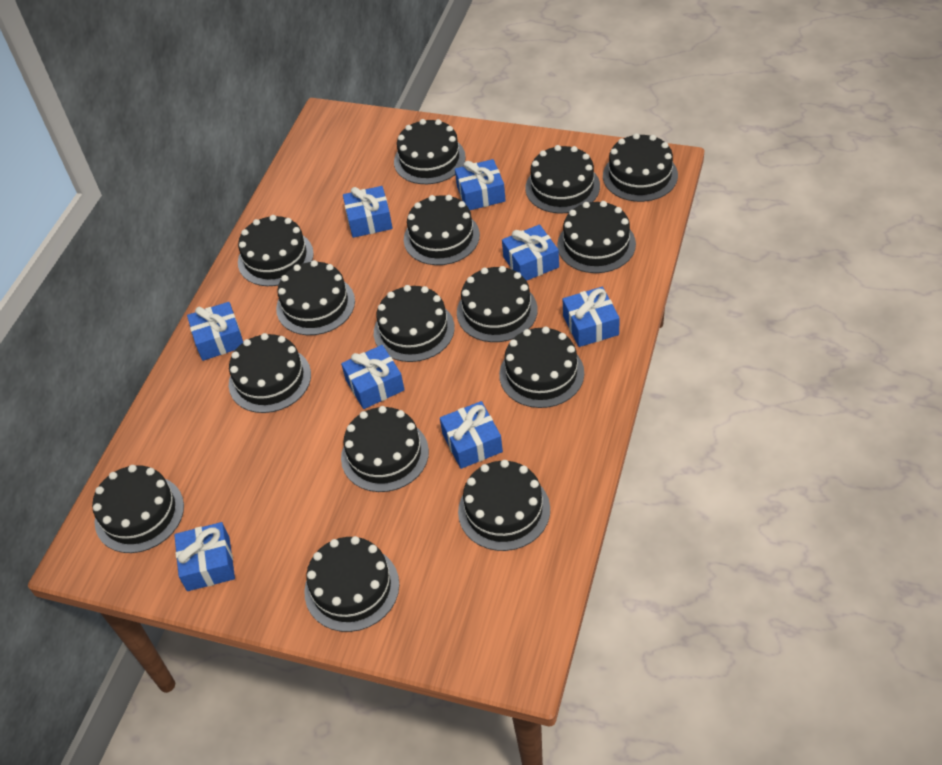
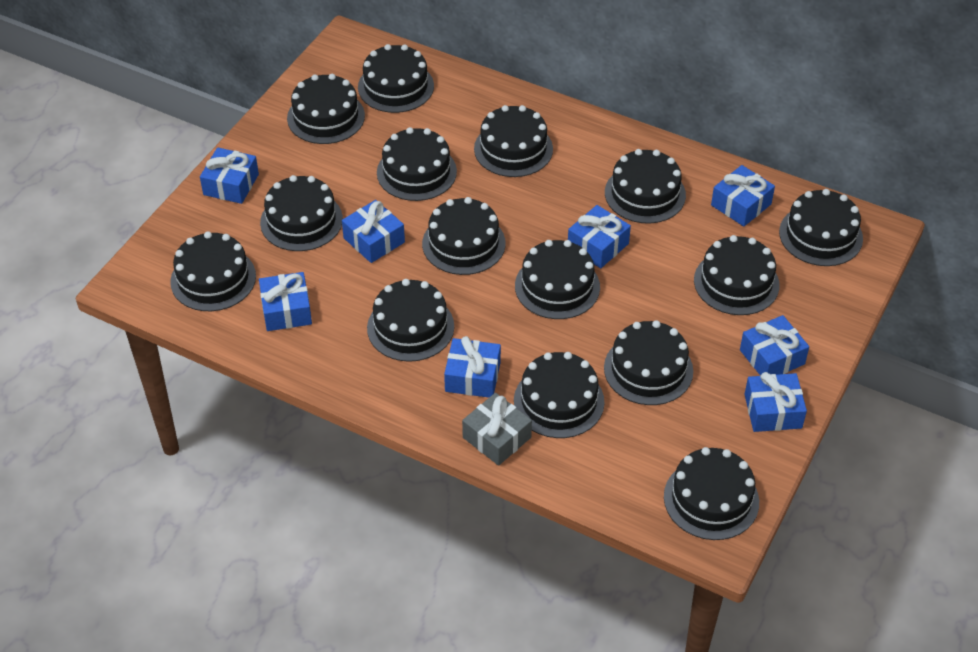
grey gift: 0 -> 1

